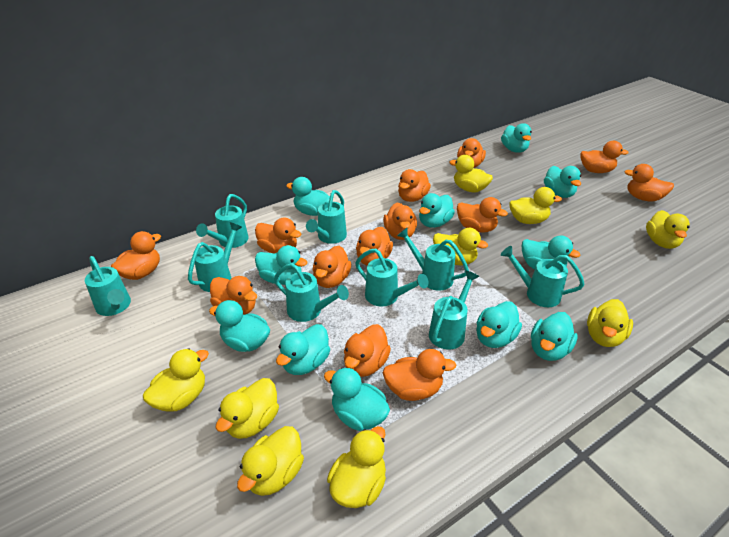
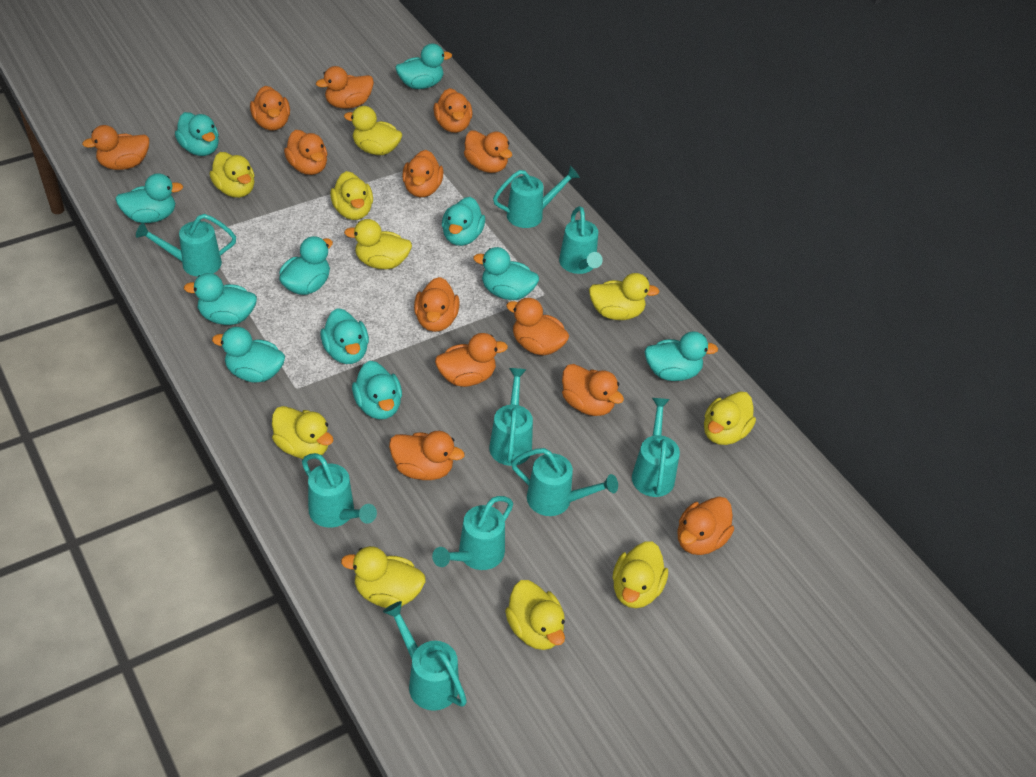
yellow duck: 9 -> 10

